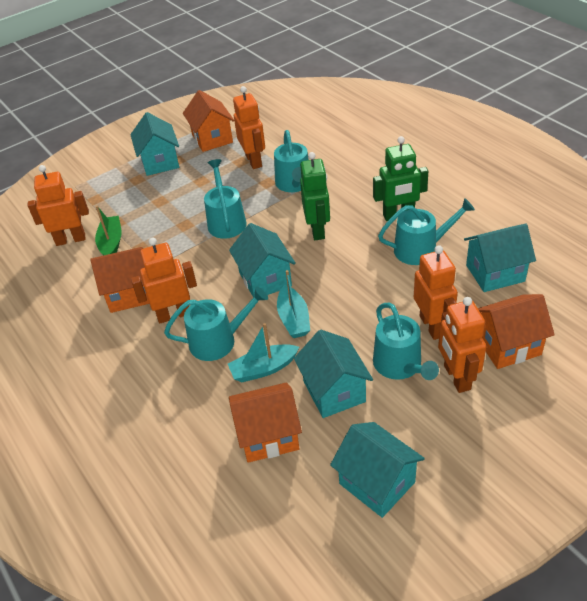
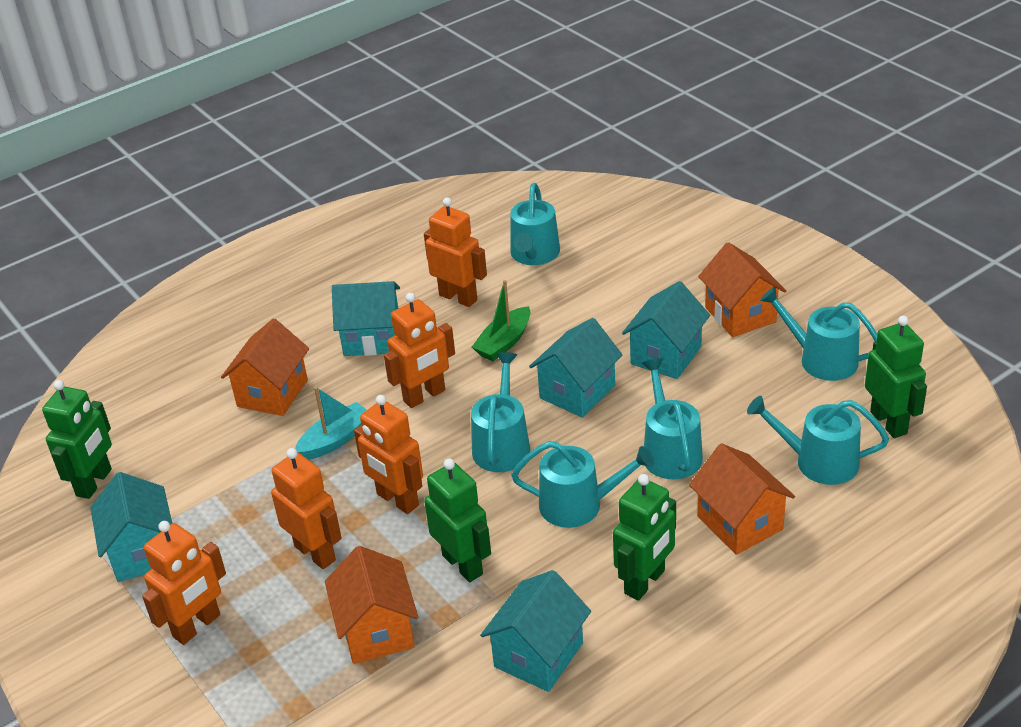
green robot: 2 -> 4
turquoise boat: 2 -> 1
turquoise watering can: 5 -> 6

